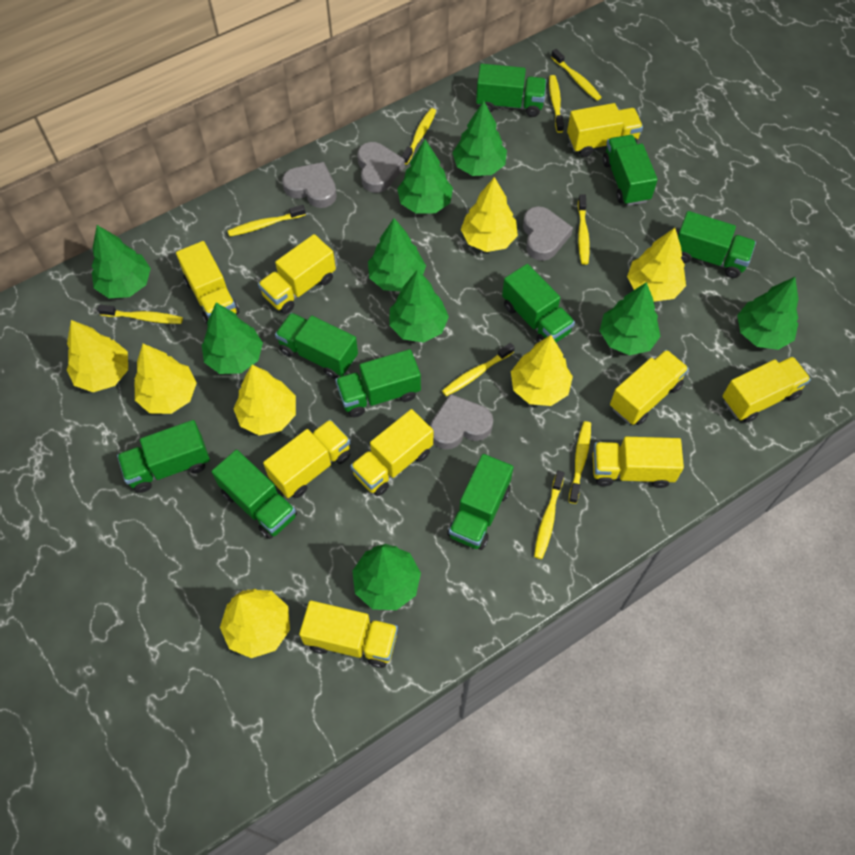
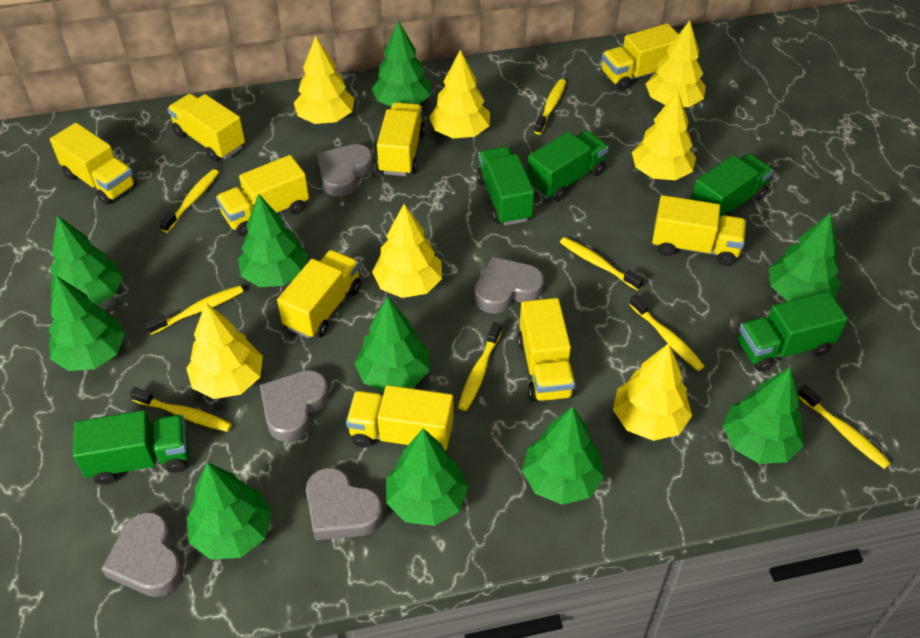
green tree: 9 -> 10
green truck: 9 -> 5
grey heart: 4 -> 5
yellow toothbrush: 9 -> 8

